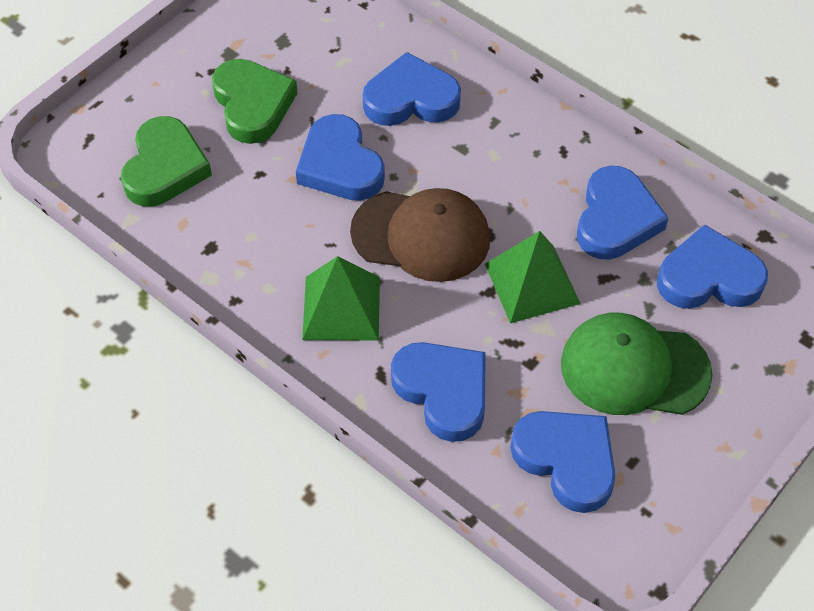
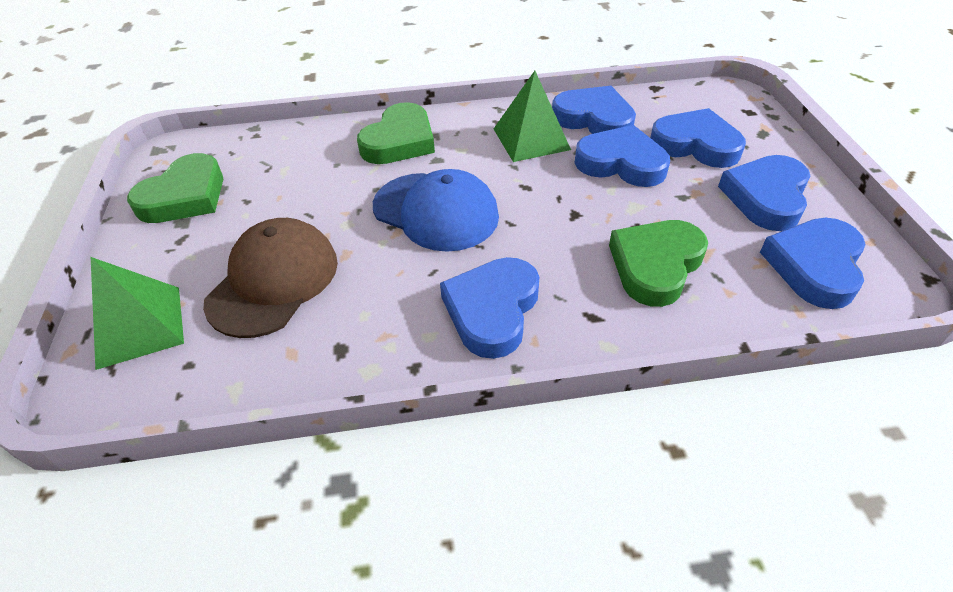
blue cap: 0 -> 1
green cap: 1 -> 0
green heart: 2 -> 3

